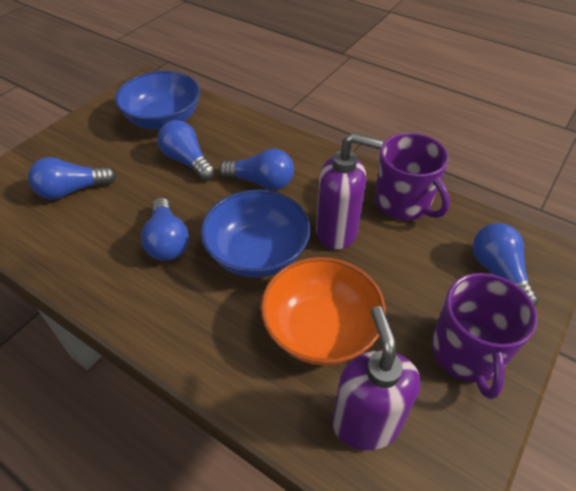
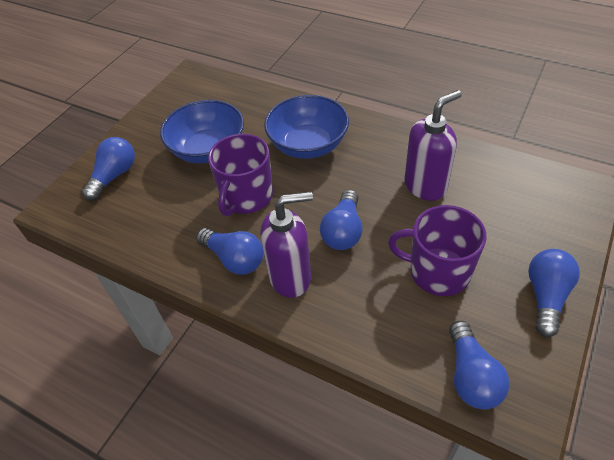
orange bowl: 1 -> 0

